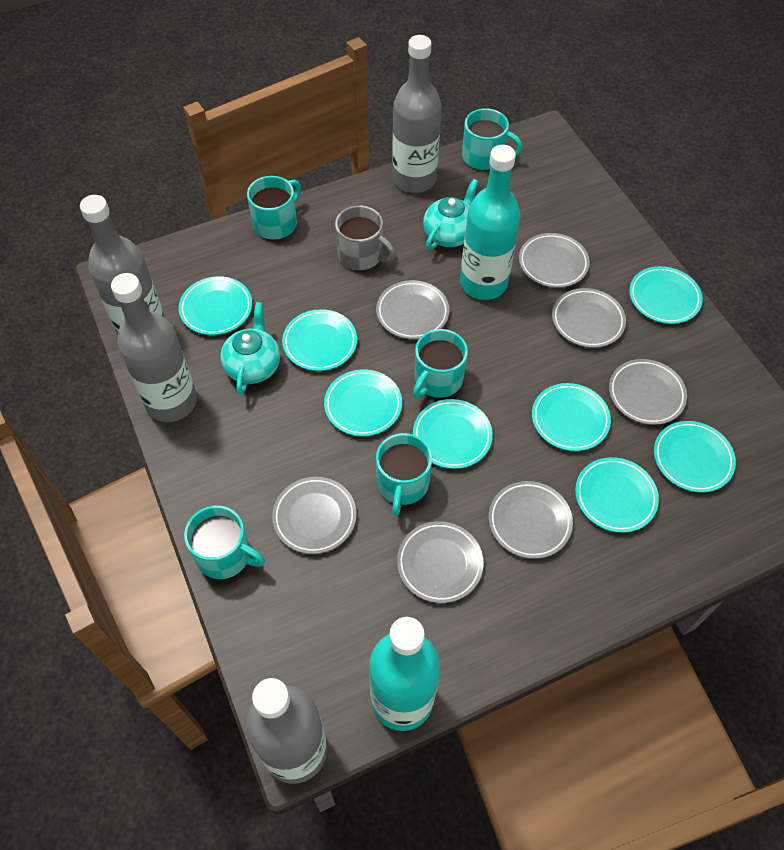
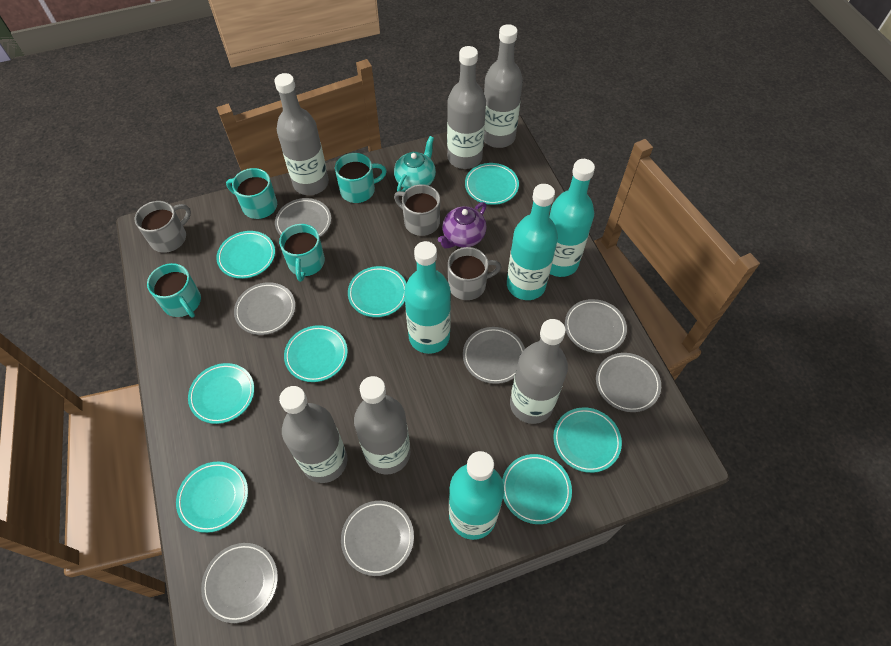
grey bottle: 4 -> 6
grey mug: 1 -> 3
purple teapot: 0 -> 1
turquoise bottle: 2 -> 4
turquoise mug: 5 -> 4
turquoise teapot: 2 -> 1

